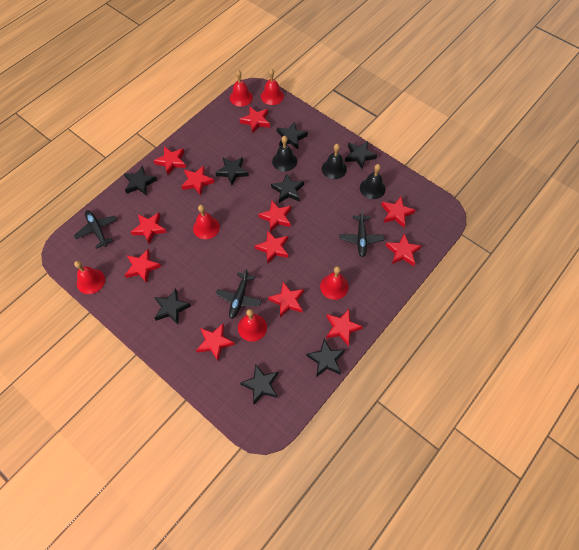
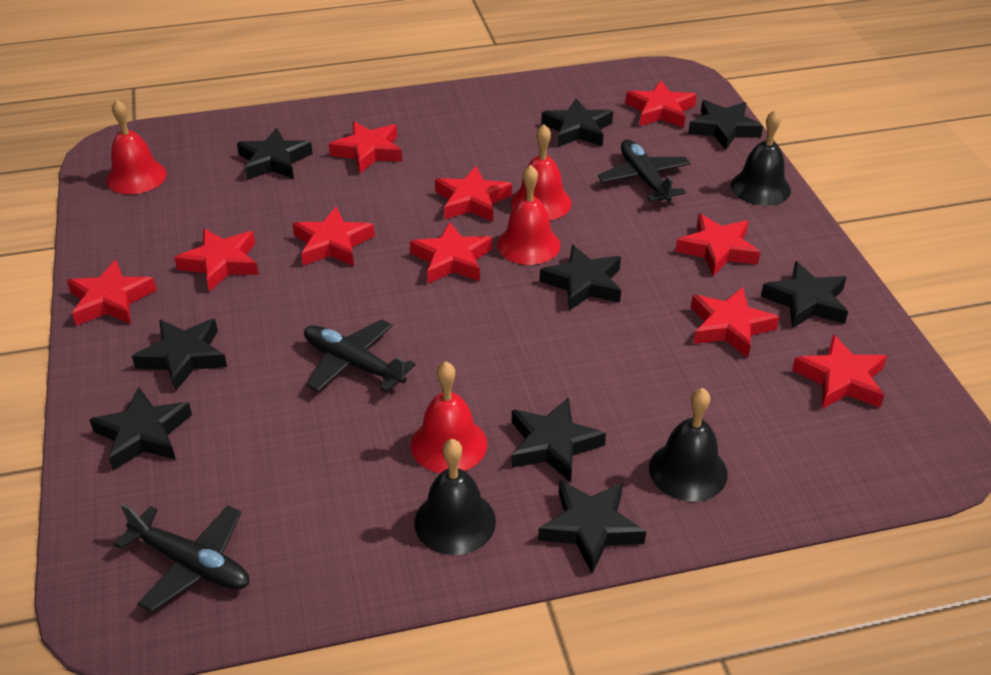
black star: 8 -> 9
red bell: 6 -> 4
red star: 12 -> 10

